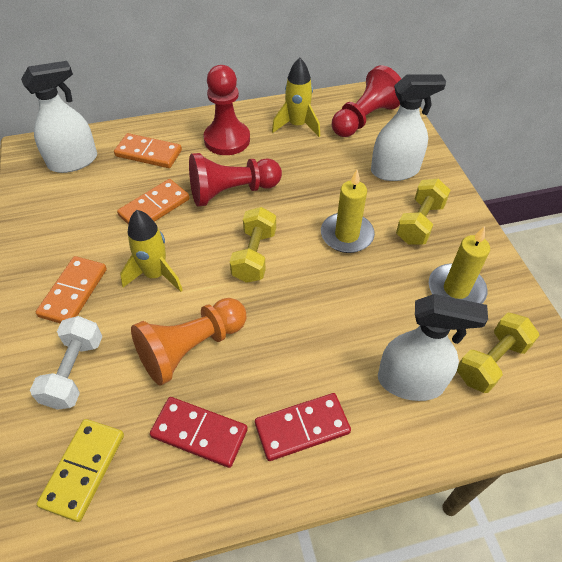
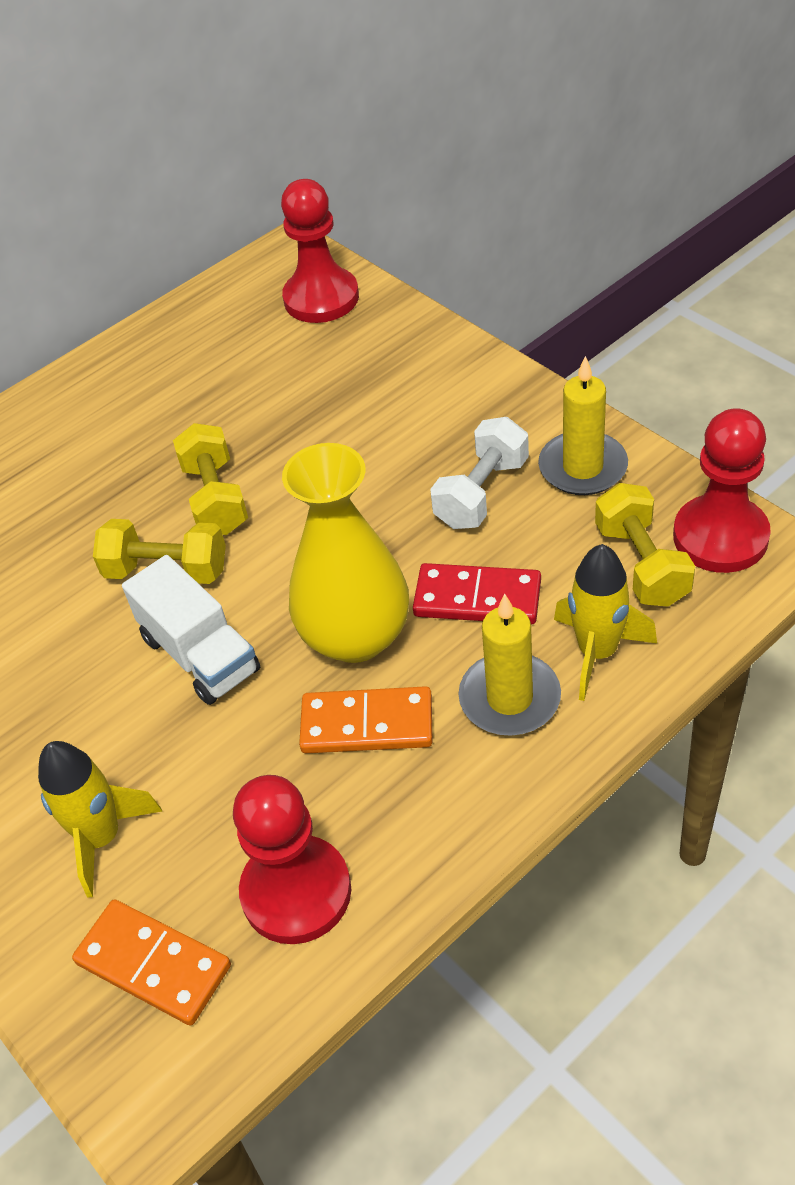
orange domino: 3 -> 2
orange pawn: 1 -> 0
red domino: 2 -> 1
white spray bottle: 3 -> 0
white truck: 0 -> 1
yellow domino: 1 -> 0
yellow vase: 0 -> 1

